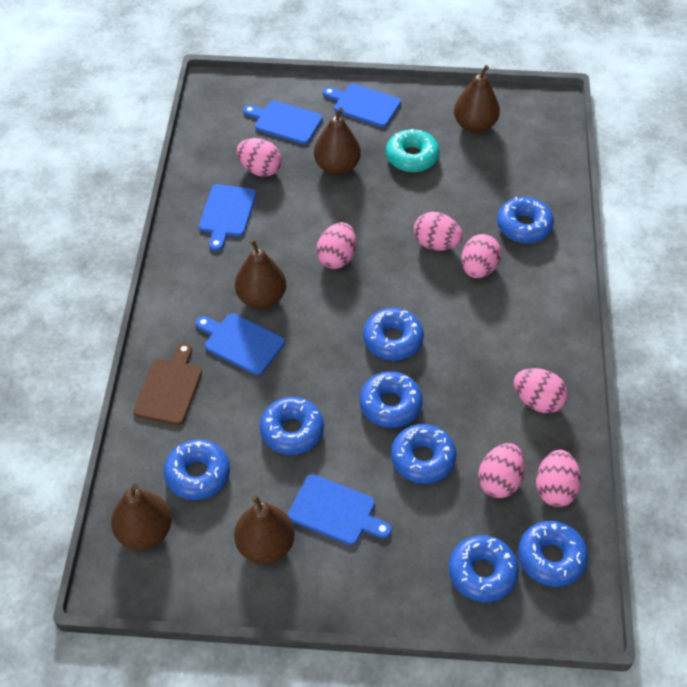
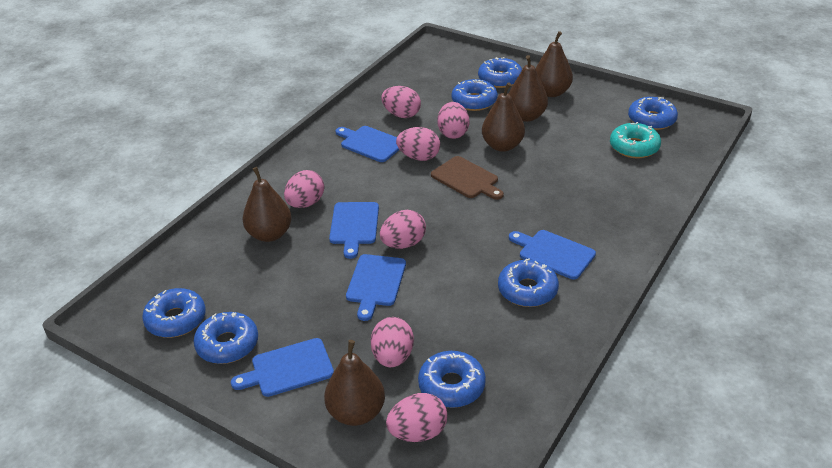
blue donut: 8 -> 7

